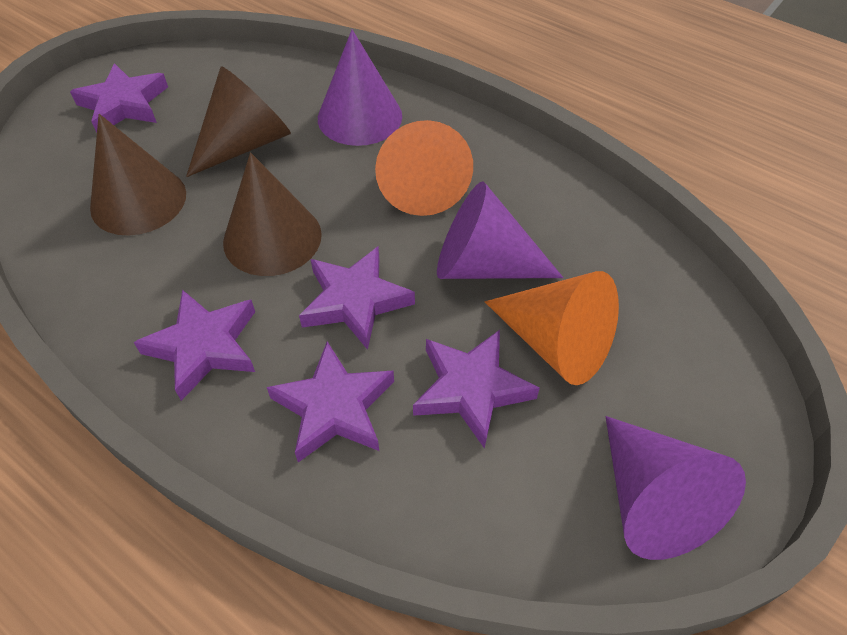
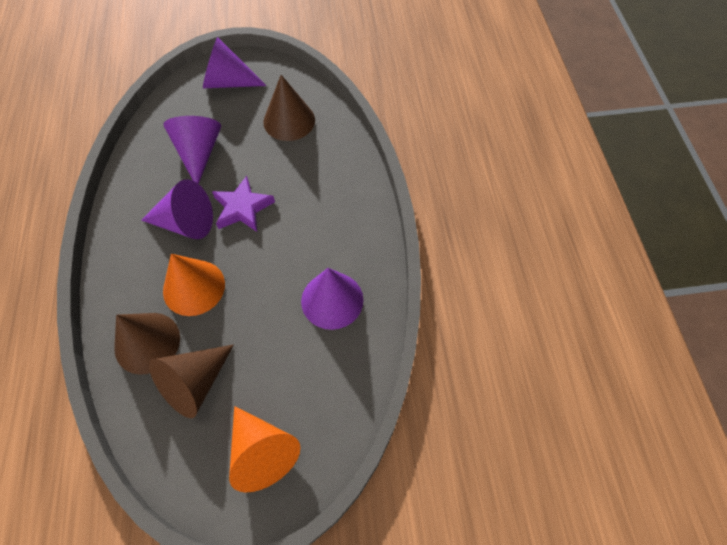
purple cone: 3 -> 4
purple star: 5 -> 1

